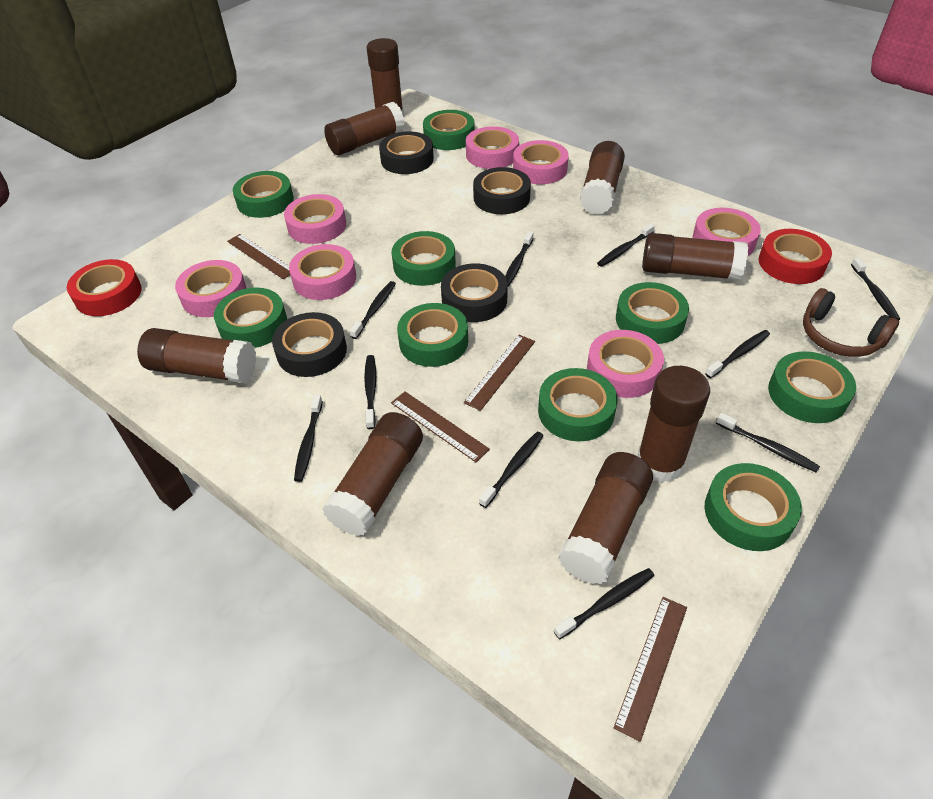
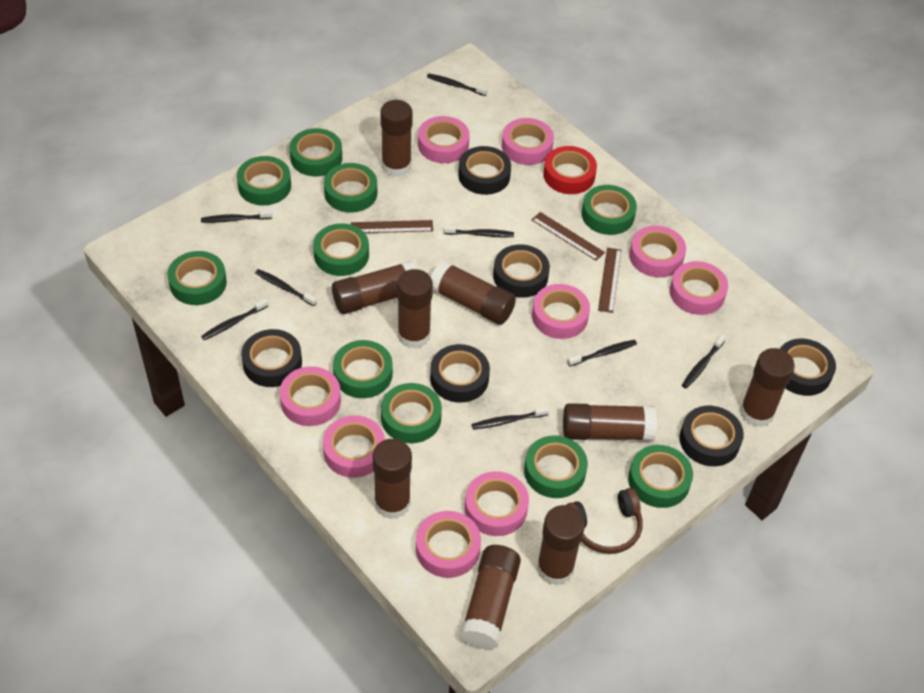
black tape: 4 -> 6
black toothbrush: 10 -> 8
brown glue stick: 8 -> 9
brown ruler: 4 -> 3
green tape: 9 -> 10
pink tape: 7 -> 9
red tape: 2 -> 1

